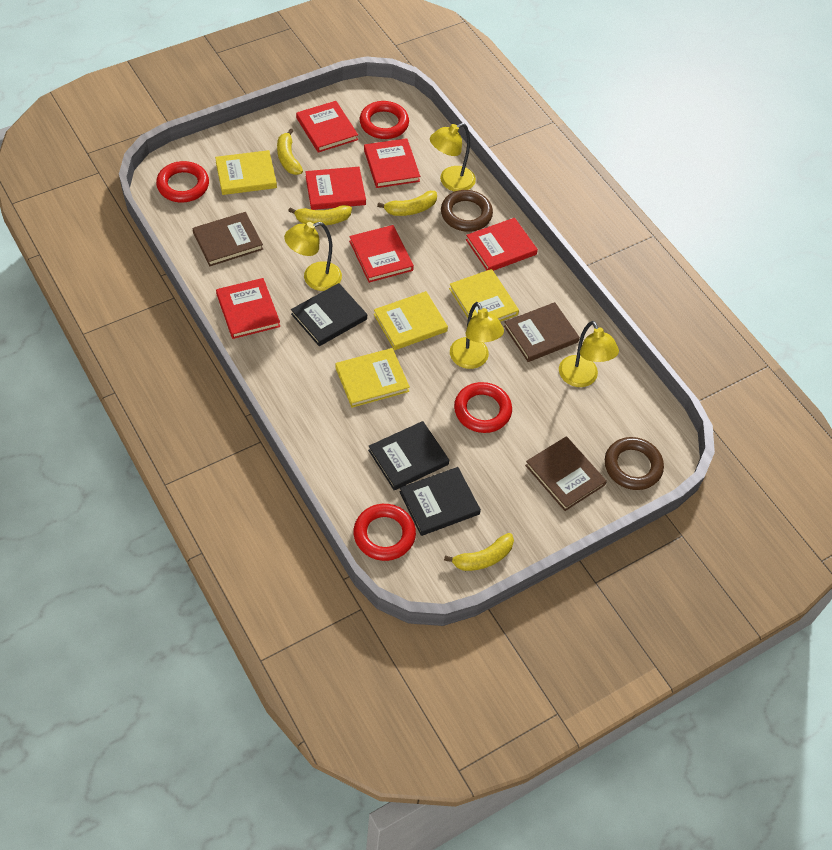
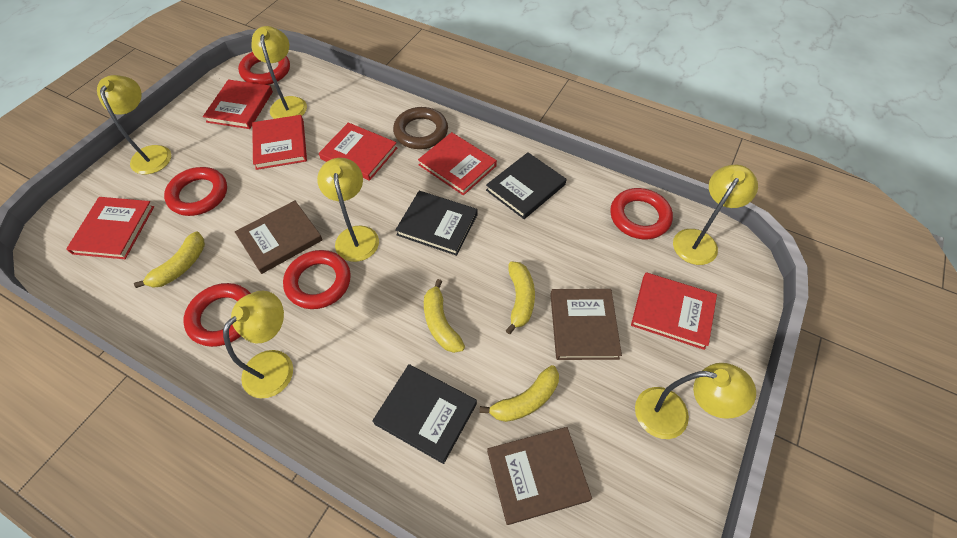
brown ring: 2 -> 1
red ring: 4 -> 5
yellow book: 4 -> 0
yellow lamp: 4 -> 6

